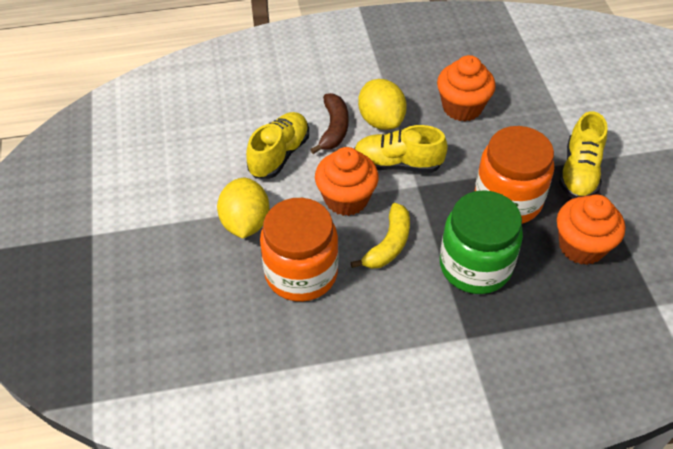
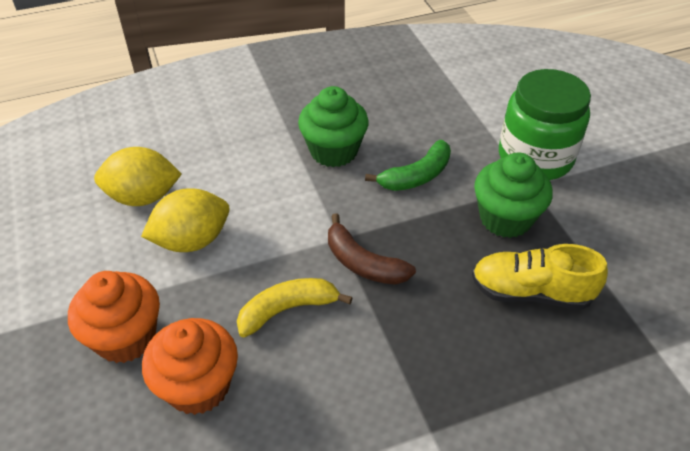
green banana: 0 -> 1
green cupcake: 0 -> 2
orange cupcake: 3 -> 2
orange jar: 2 -> 0
yellow shoe: 3 -> 1

